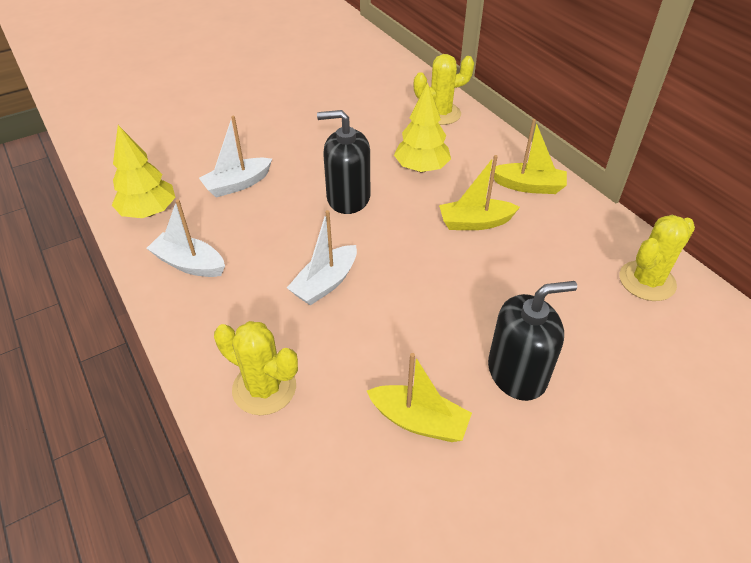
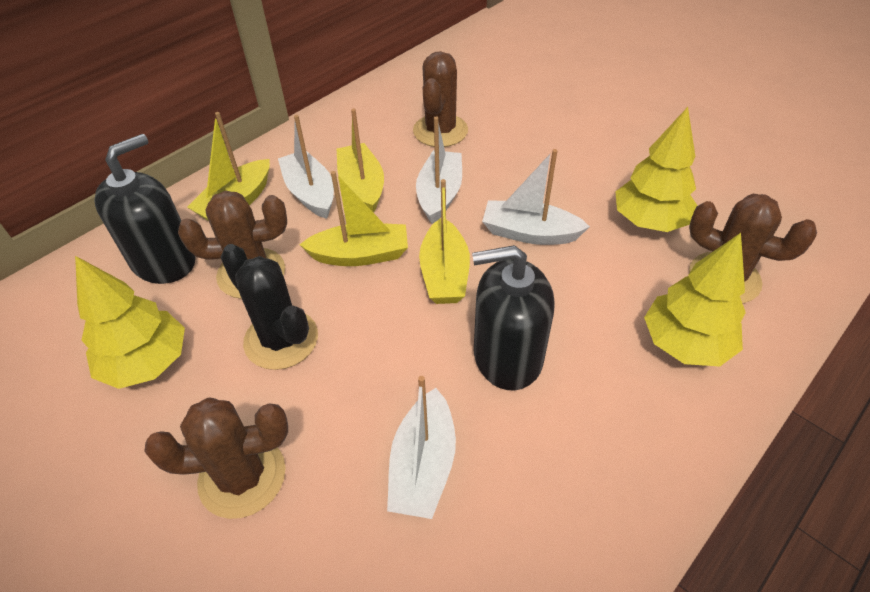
black cactus: 0 -> 1
brown cactus: 0 -> 4
white boat: 3 -> 4
yellow boat: 3 -> 4
yellow cactus: 3 -> 0
yellow tree: 2 -> 3

